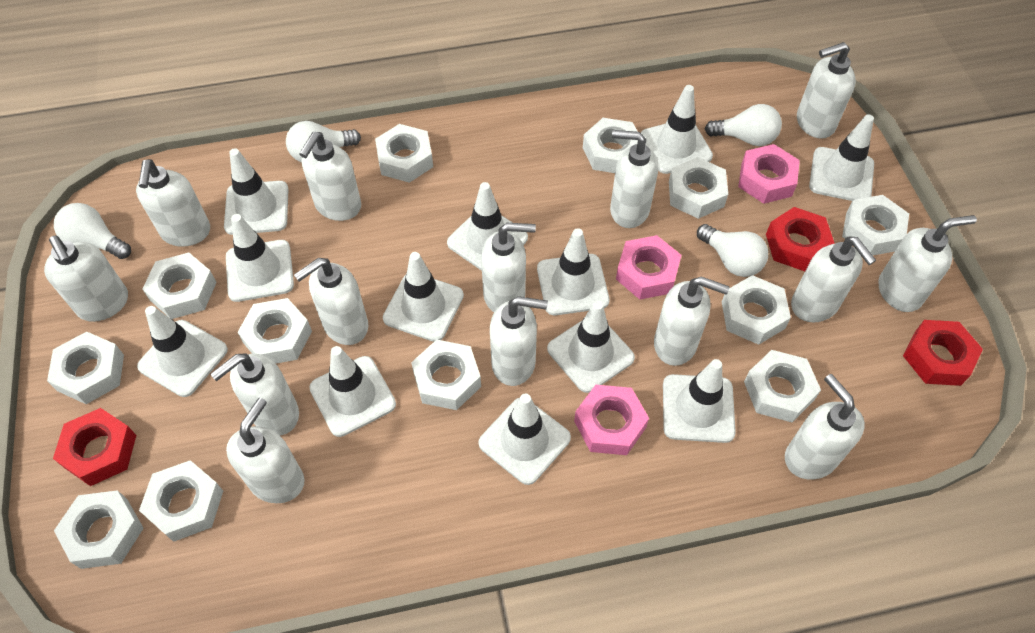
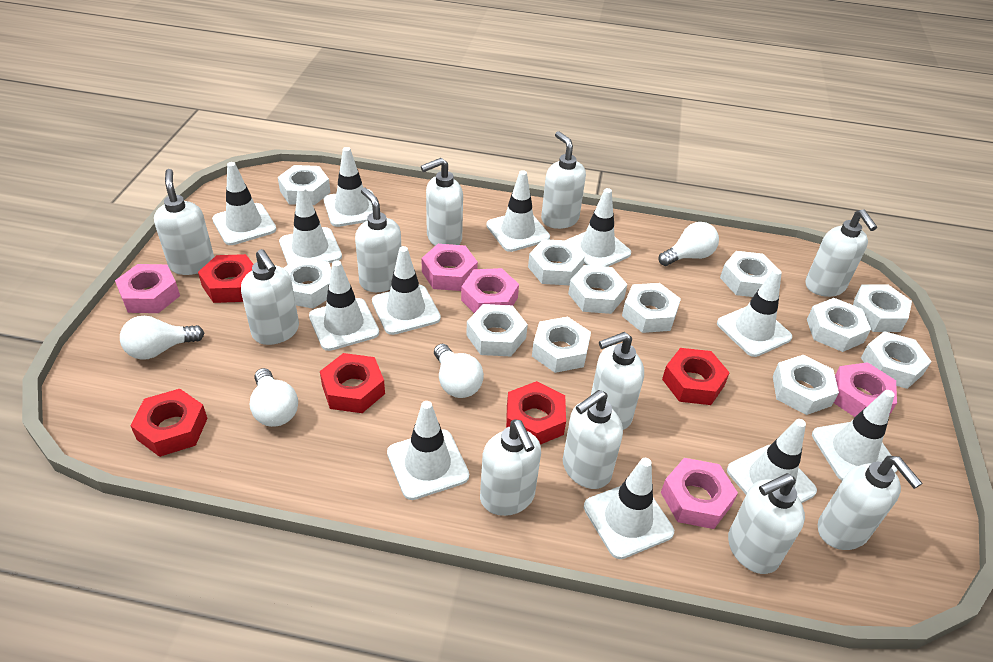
pink nut: 3 -> 5
red nut: 3 -> 5
white soap dispenser: 14 -> 11

